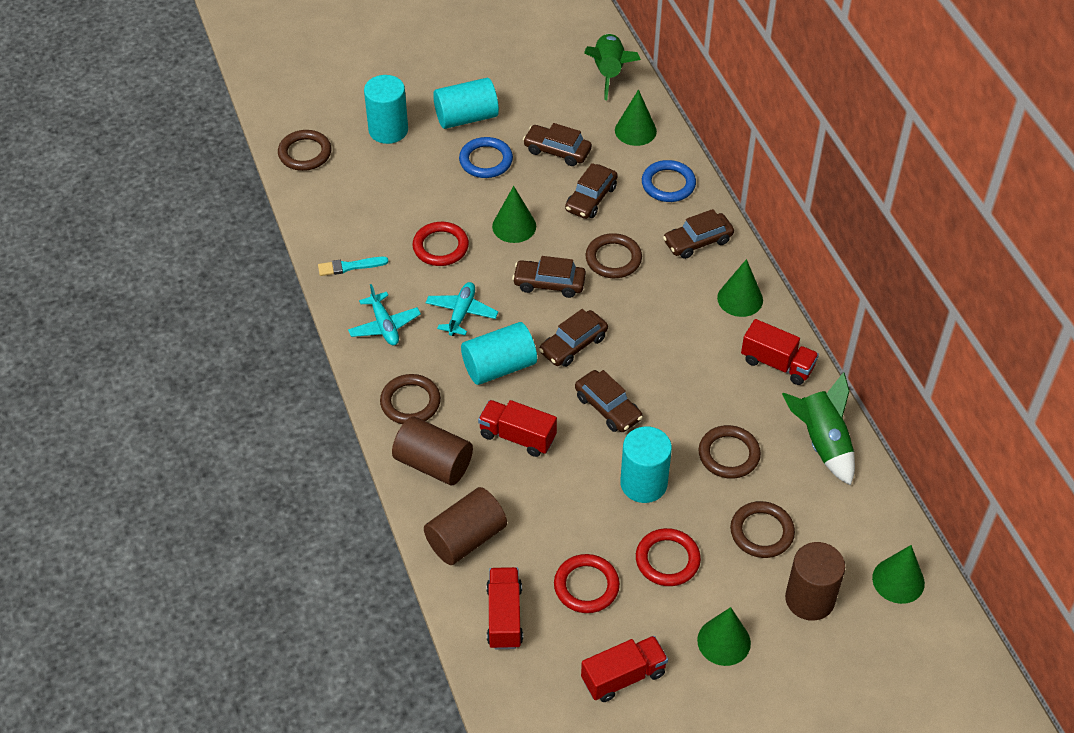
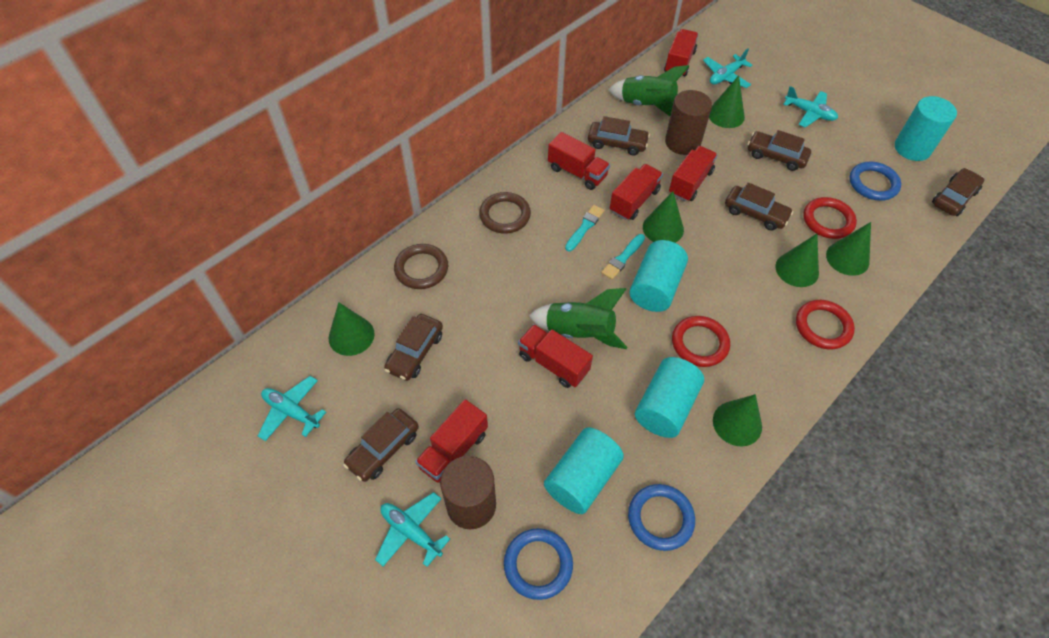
blue ring: 2 -> 3
brown cylinder: 3 -> 2
brown ring: 5 -> 2
green cone: 5 -> 6
red truck: 4 -> 6
turquoise brush: 1 -> 2
turquoise plane: 2 -> 4

